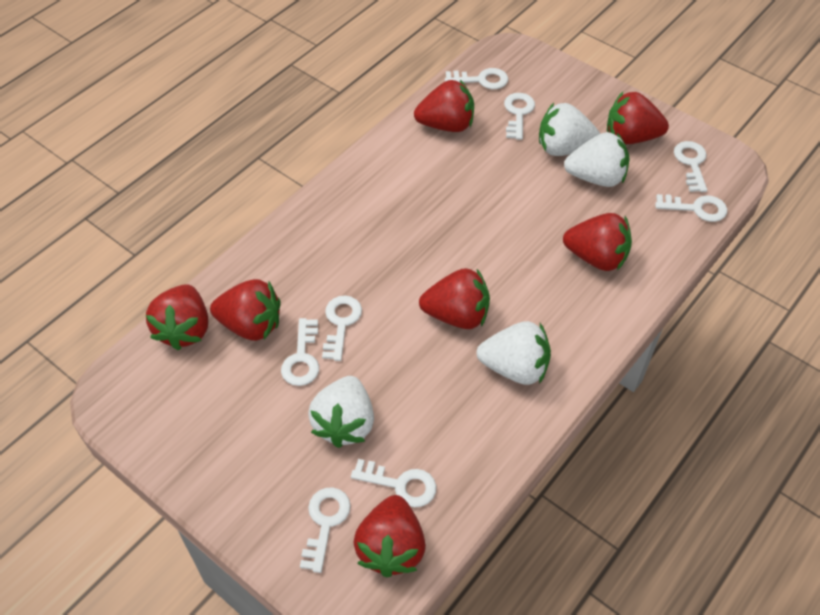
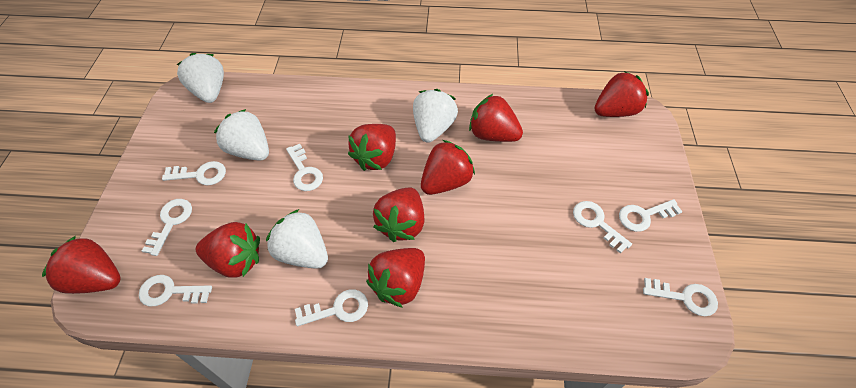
red strawberry: 7 -> 8

